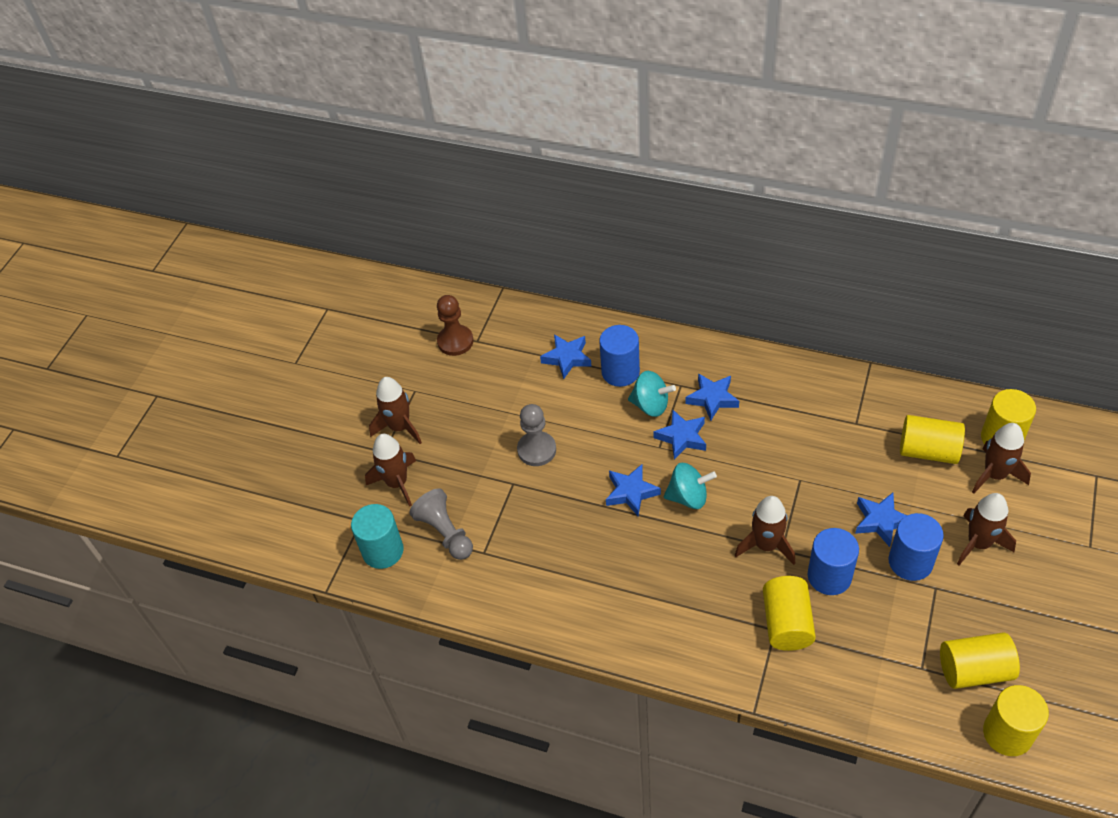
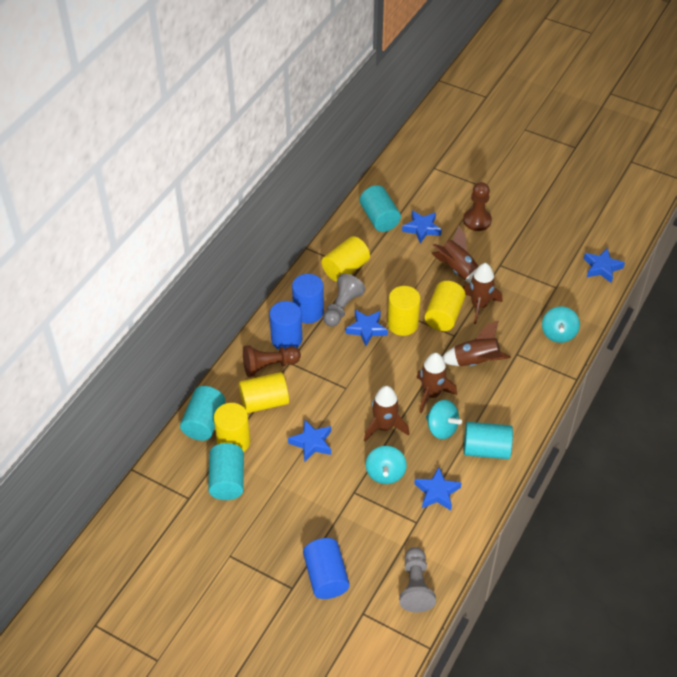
brown pawn: 1 -> 2
turquoise cylinder: 1 -> 4
turquoise spinning top: 2 -> 3

